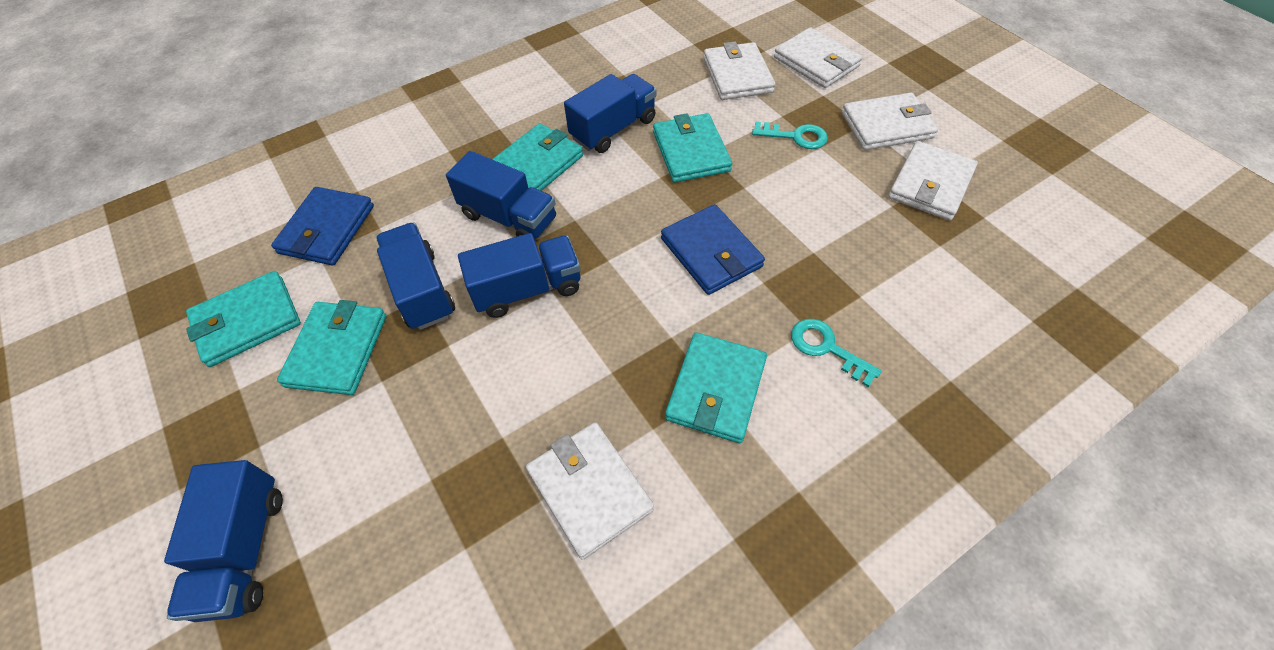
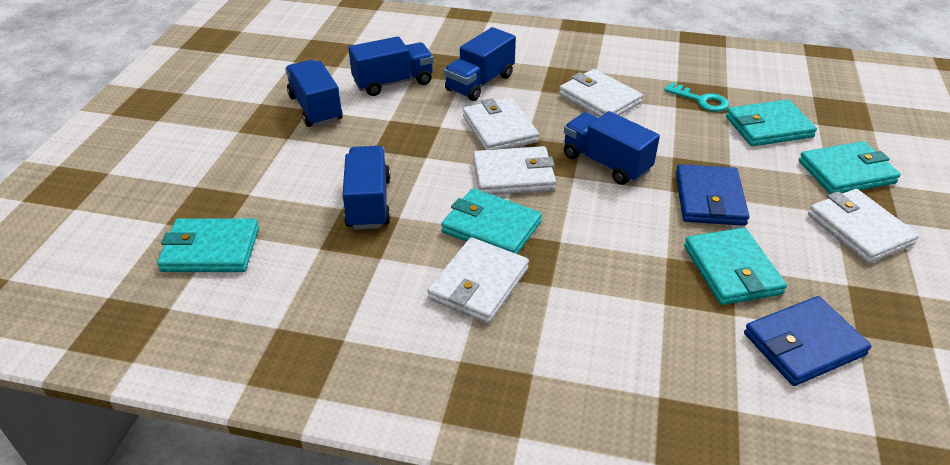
turquoise key: 2 -> 1

